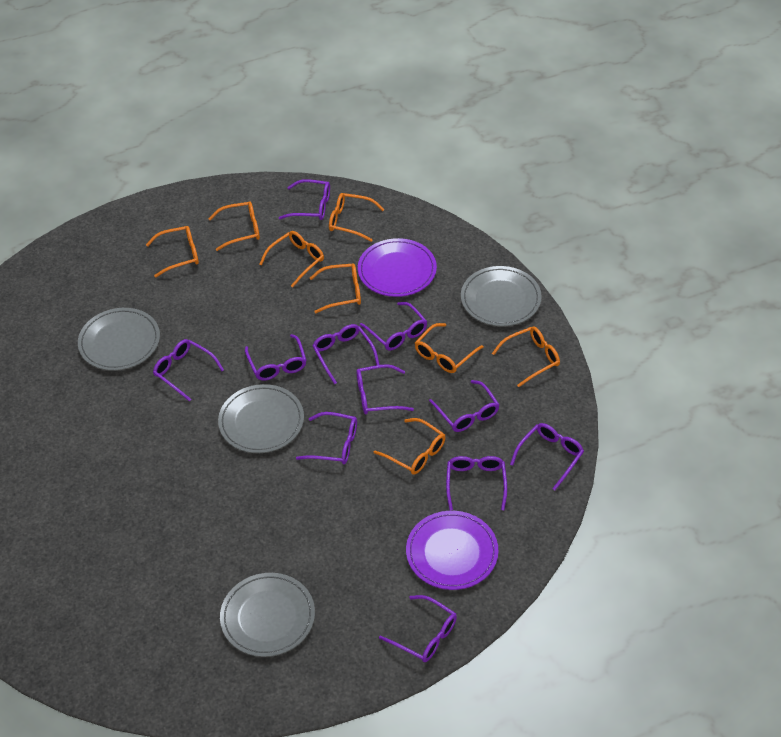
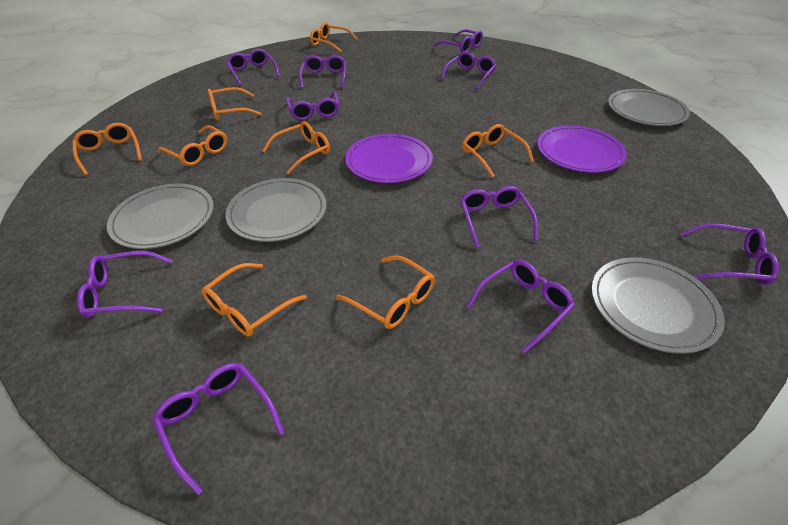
purple glasses: 11 -> 10

